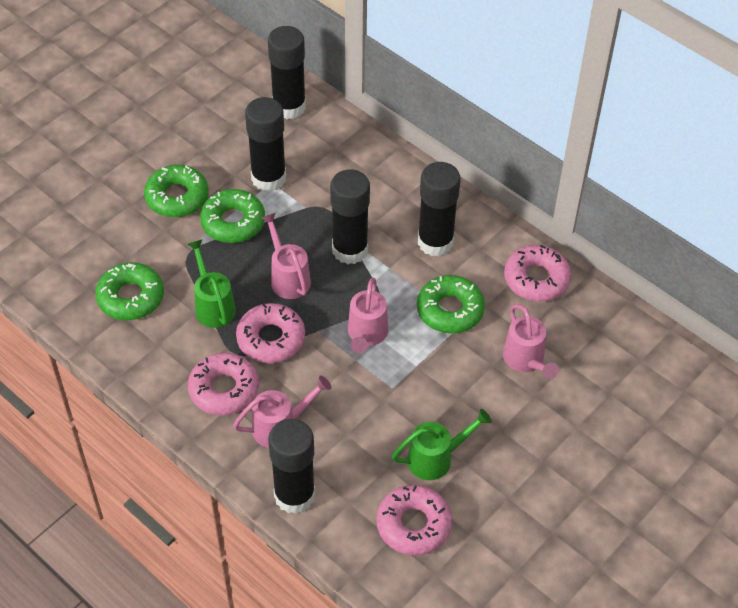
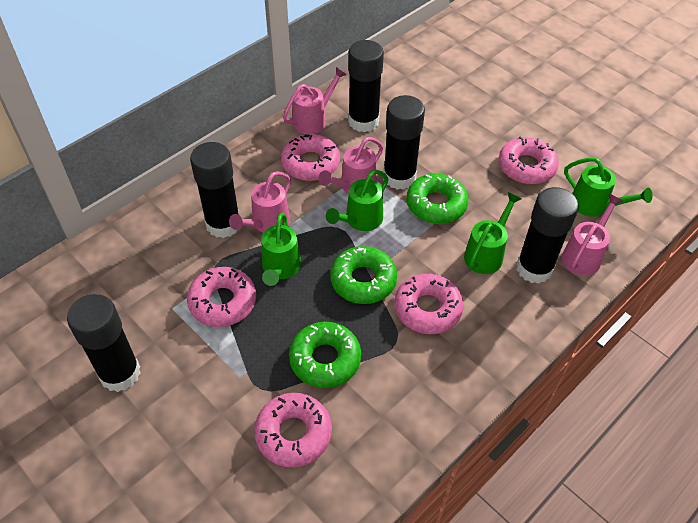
green donut: 4 -> 3
green watering can: 2 -> 4
pink donut: 4 -> 5

